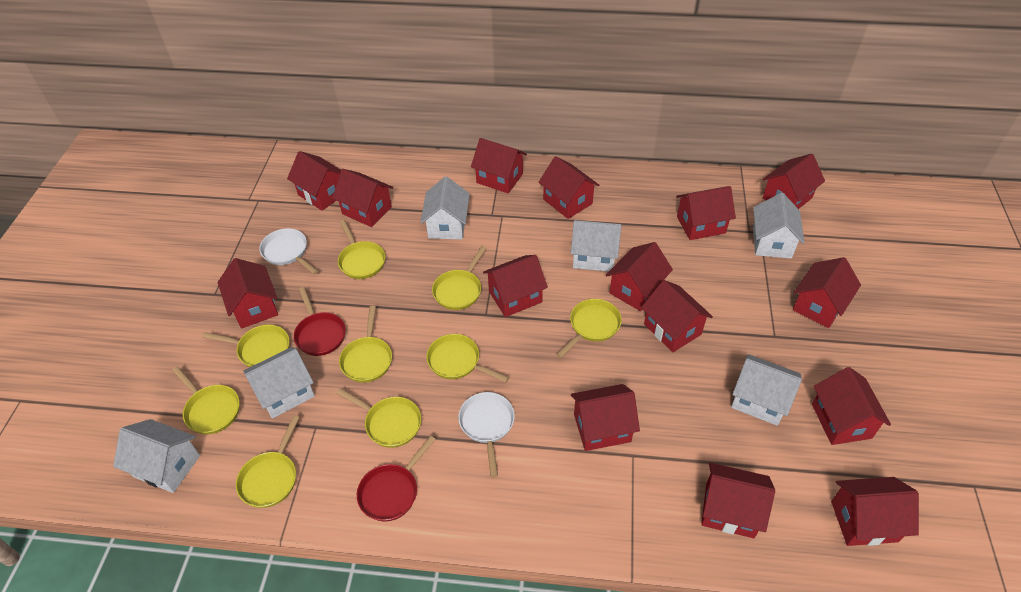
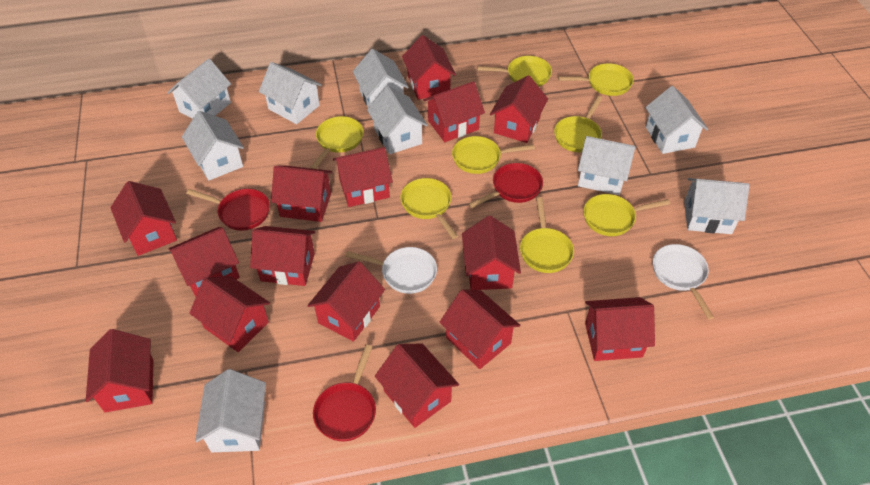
red pan: 2 -> 3
white house: 6 -> 9
yellow pan: 9 -> 8

